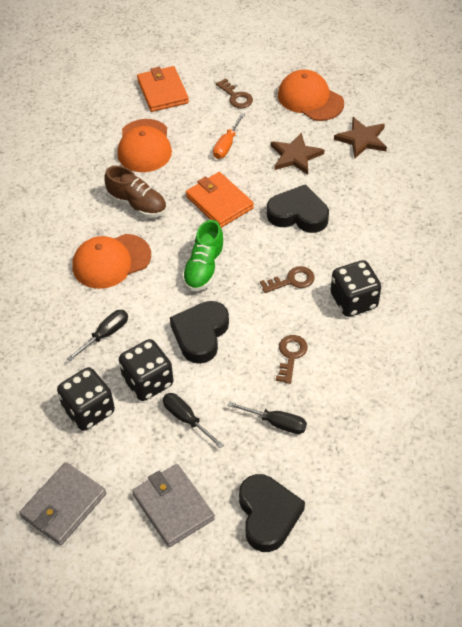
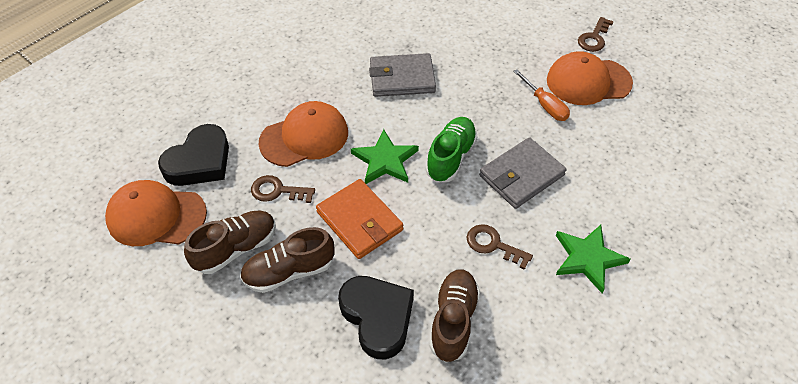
black dice: 3 -> 0
black heart: 3 -> 2
black screwdriver: 3 -> 0
brown shoe: 1 -> 3
brown star: 2 -> 0
green star: 0 -> 2
orange wallet: 2 -> 1

